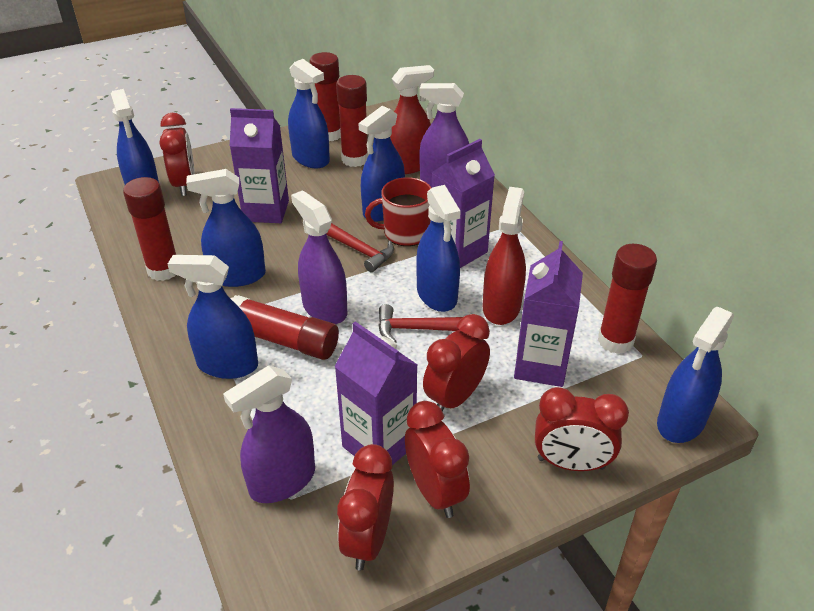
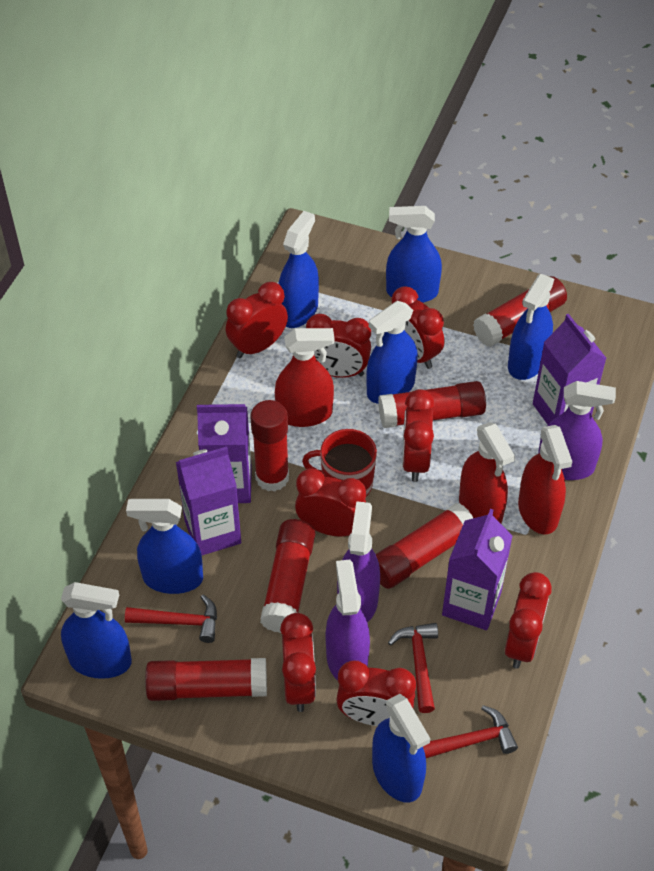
red clock: 5 -> 8
red glue stick: 5 -> 6
red hammer: 2 -> 3
red spray bottle: 2 -> 3

